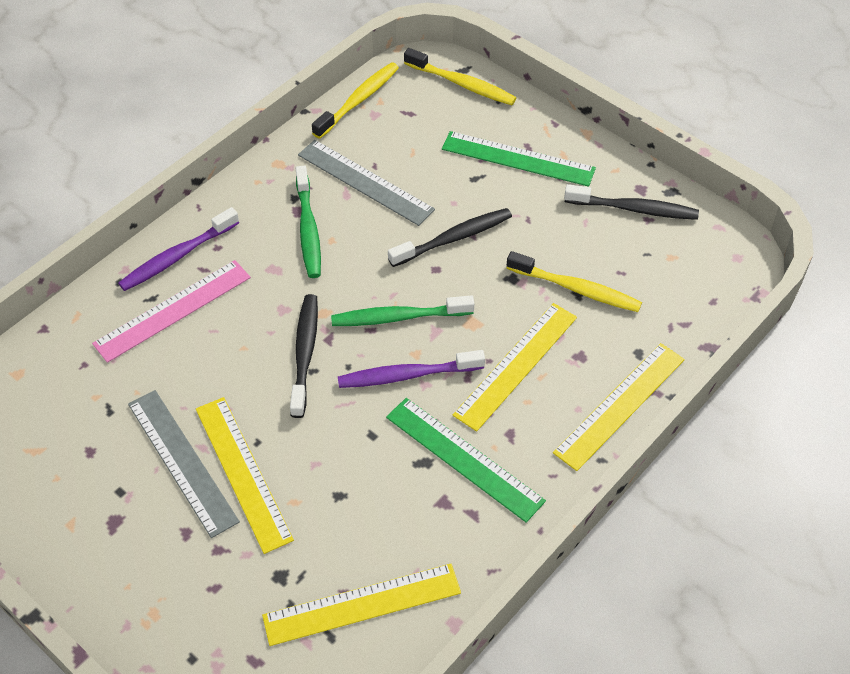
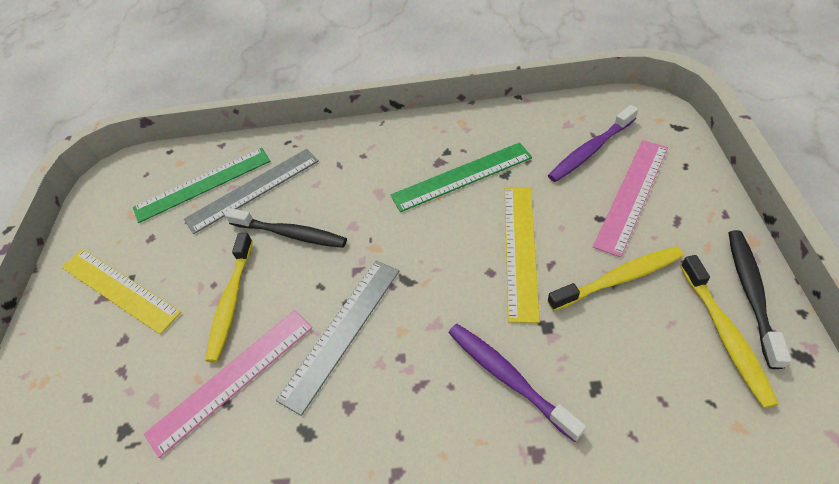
black toothbrush: 3 -> 2
green toothbrush: 2 -> 0
pink ruler: 1 -> 2
yellow ruler: 4 -> 2

